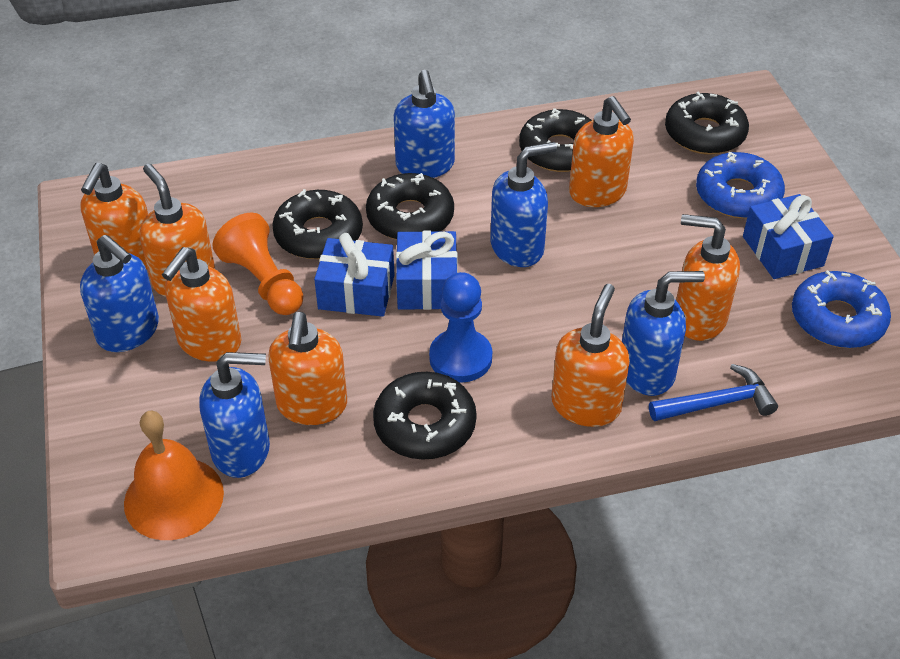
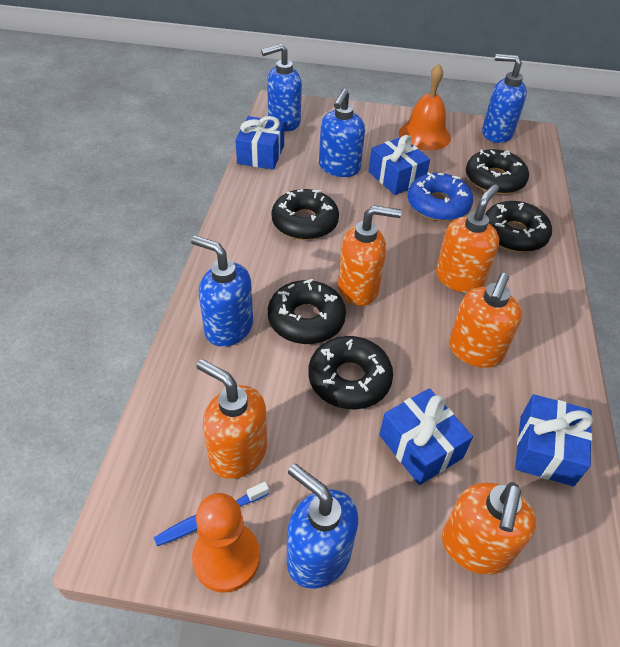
blue donut: 2 -> 1
blue gift: 3 -> 4
blue hammer: 1 -> 0
blue pawn: 1 -> 0
blue toothbrush: 0 -> 1
orange soap dispenser: 7 -> 5

